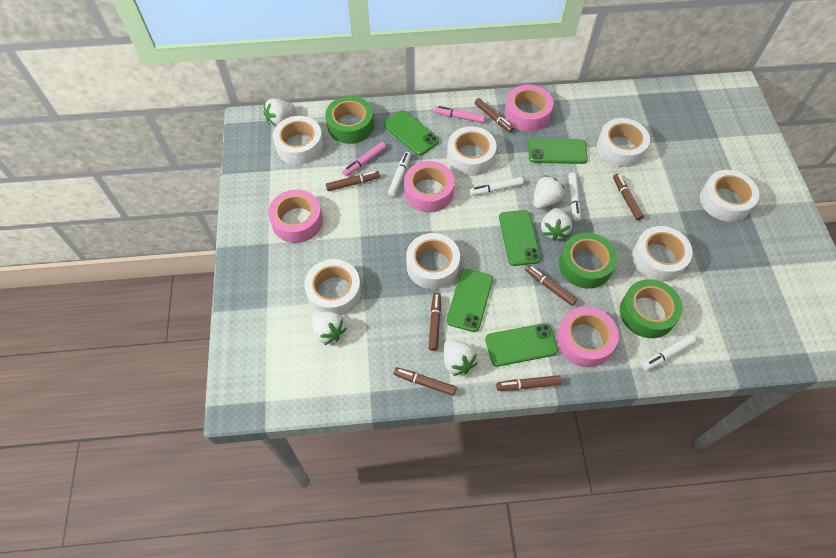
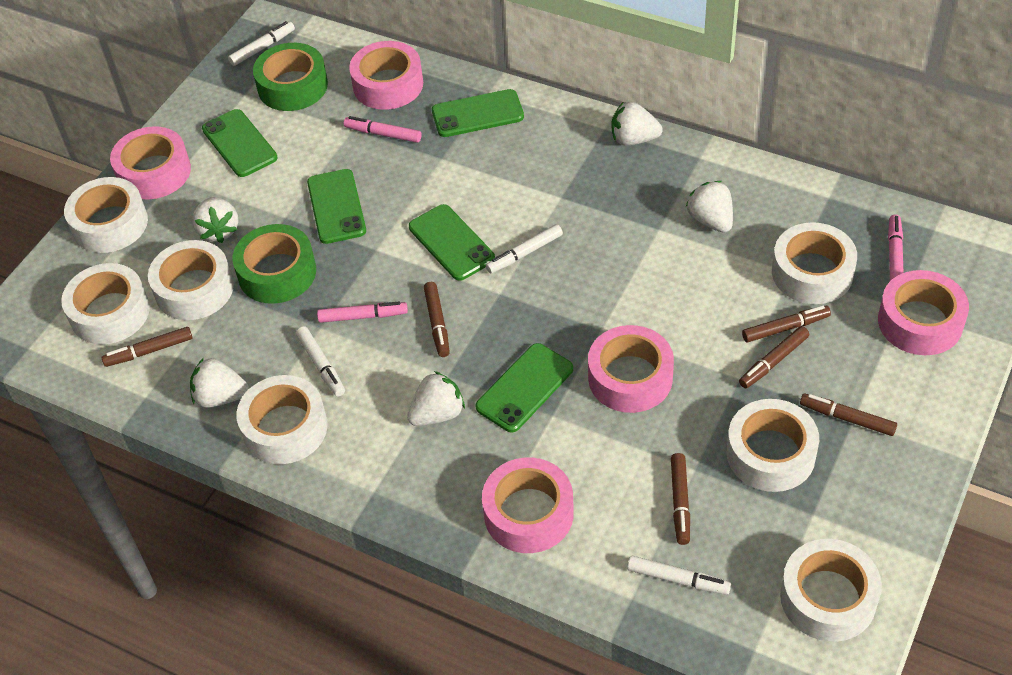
brown marker: 7 -> 6
green tape: 3 -> 2
pink marker: 2 -> 3
pink tape: 4 -> 5

